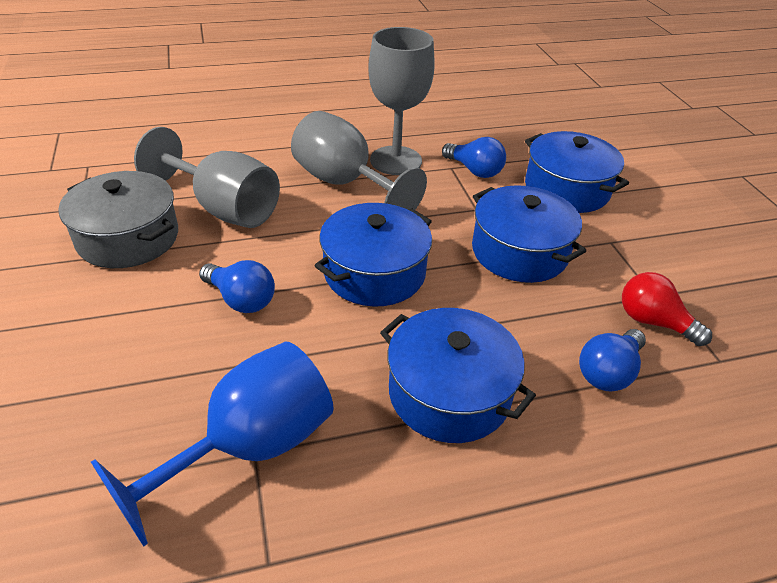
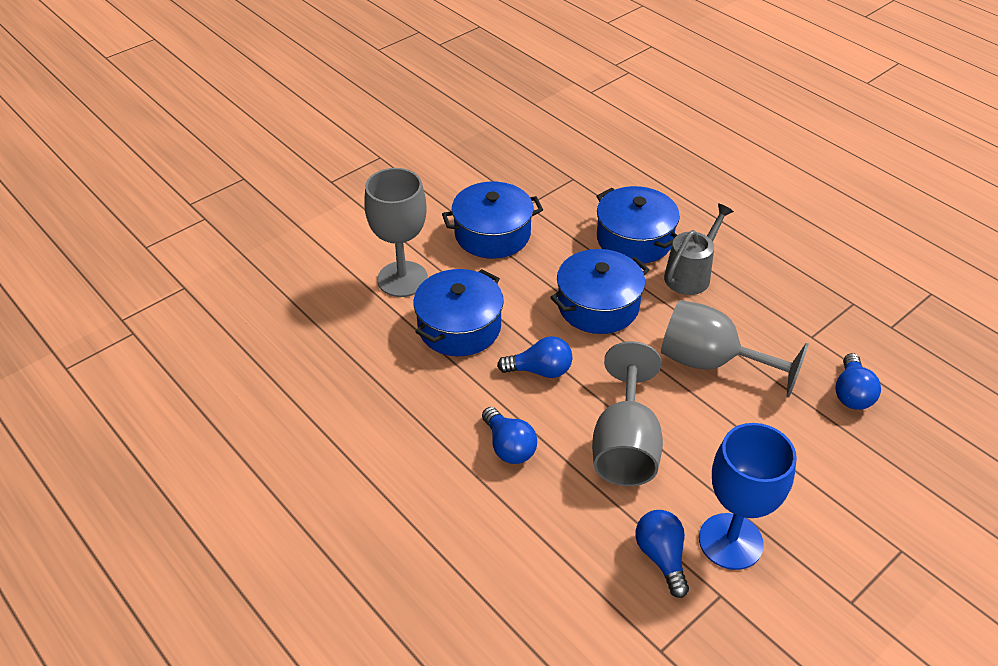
blue light bulb: 3 -> 4
grey pot: 1 -> 0
grey watering can: 0 -> 1
red light bulb: 1 -> 0

